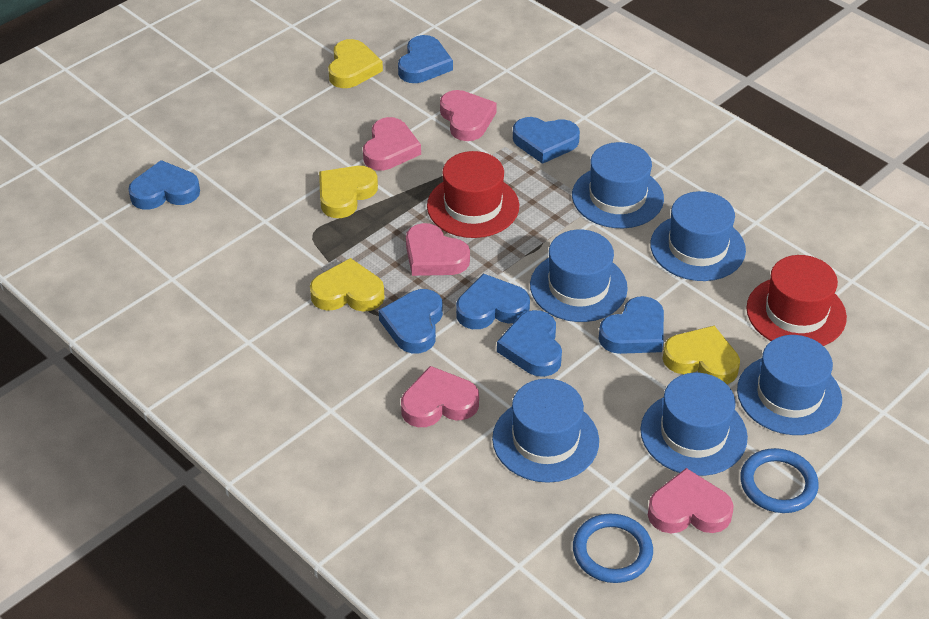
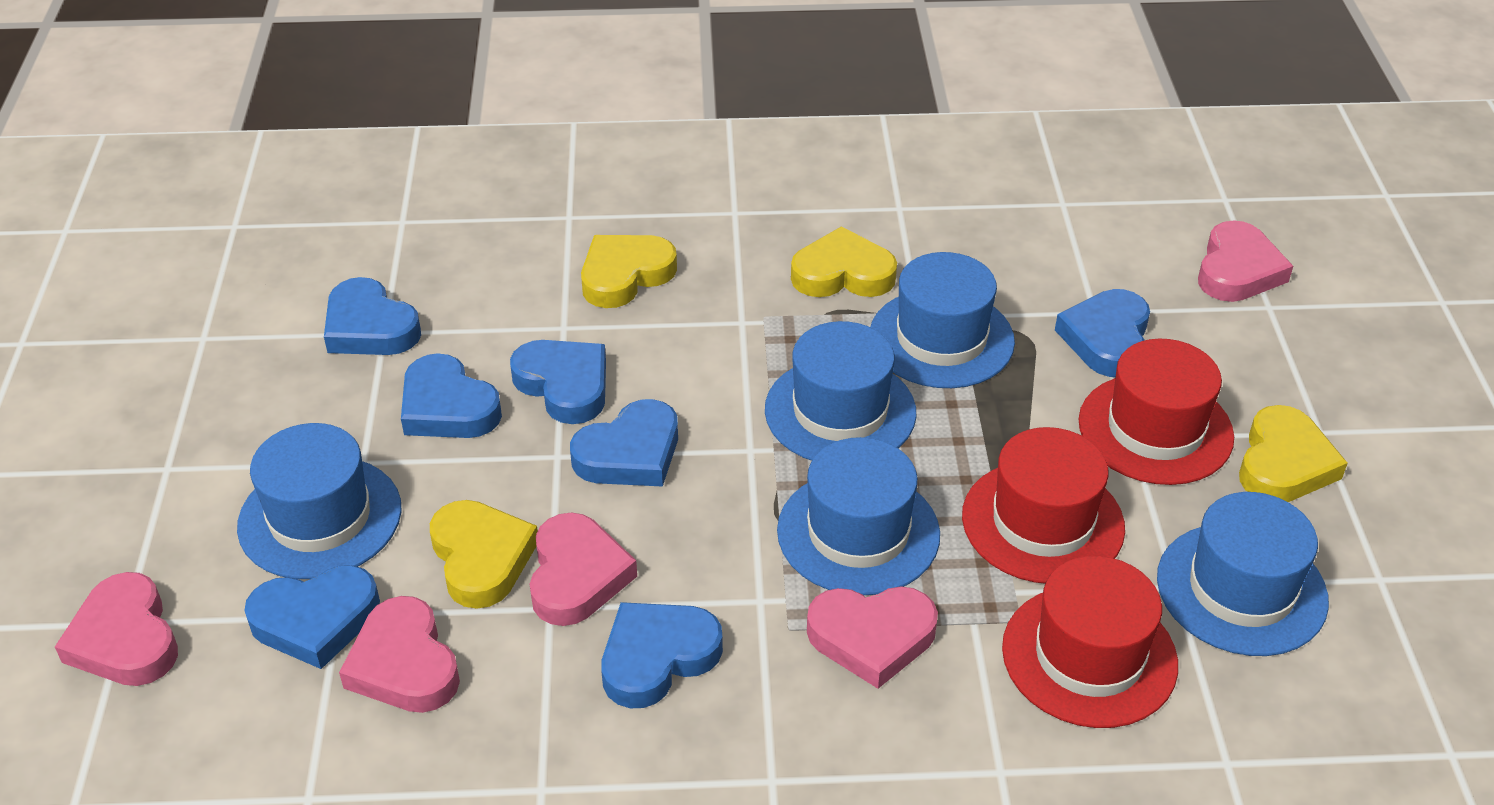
blue hat: 6 -> 5
blue ring: 2 -> 0
red hat: 2 -> 3

